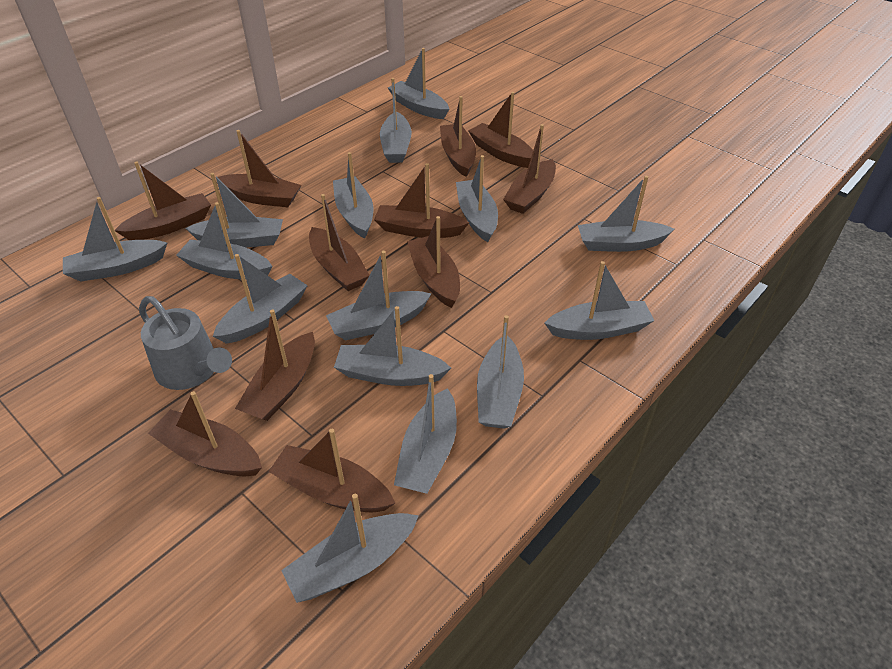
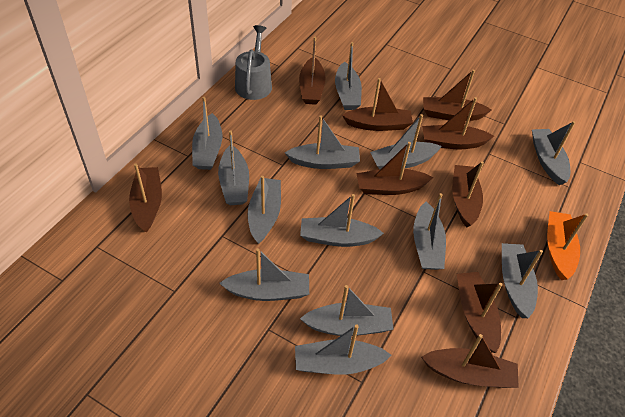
brown boat: 11 -> 9
grey boat: 15 -> 13
orange boat: 0 -> 1

